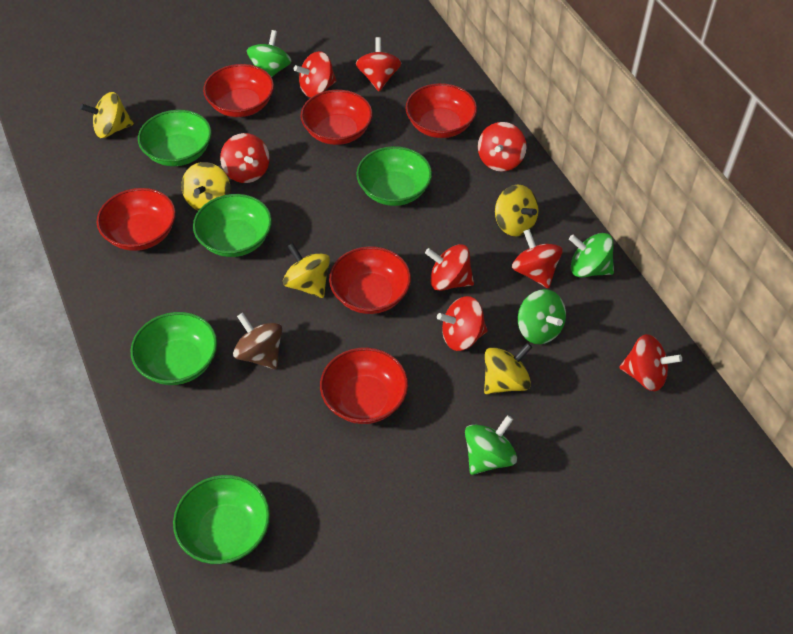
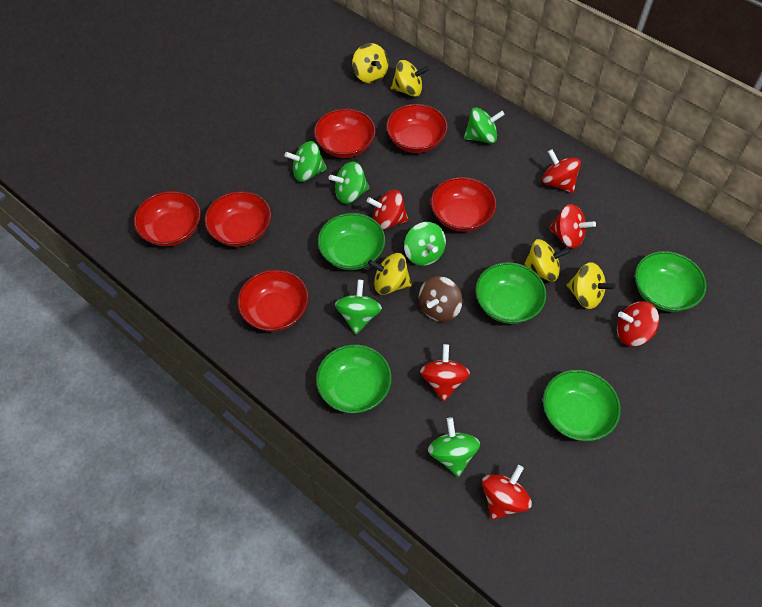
green spinning top: 4 -> 6
red spinning top: 8 -> 6

